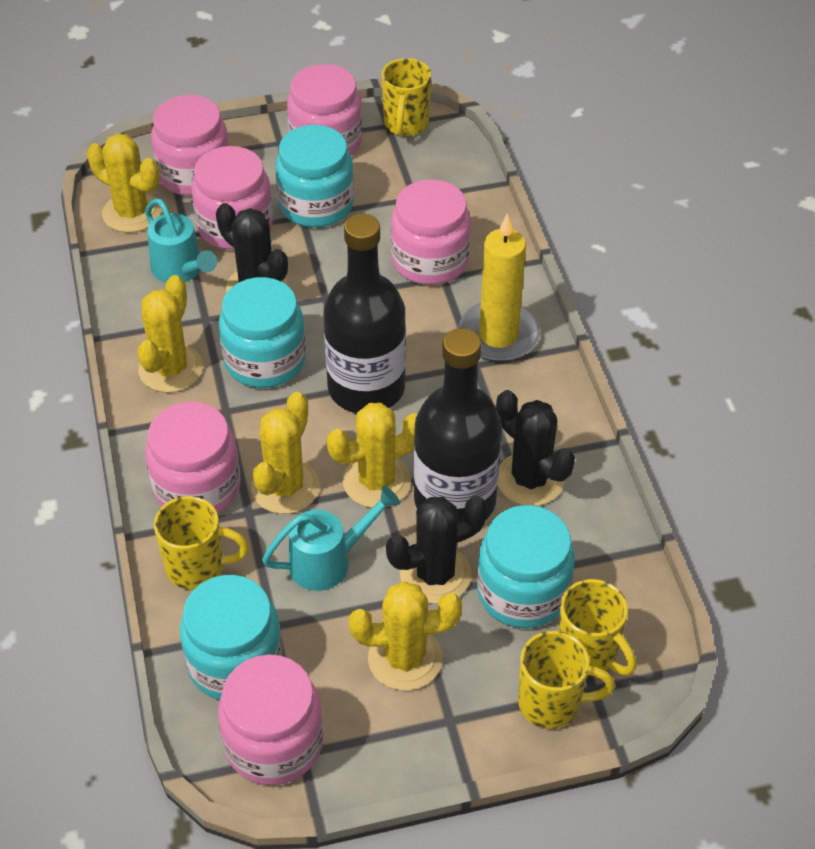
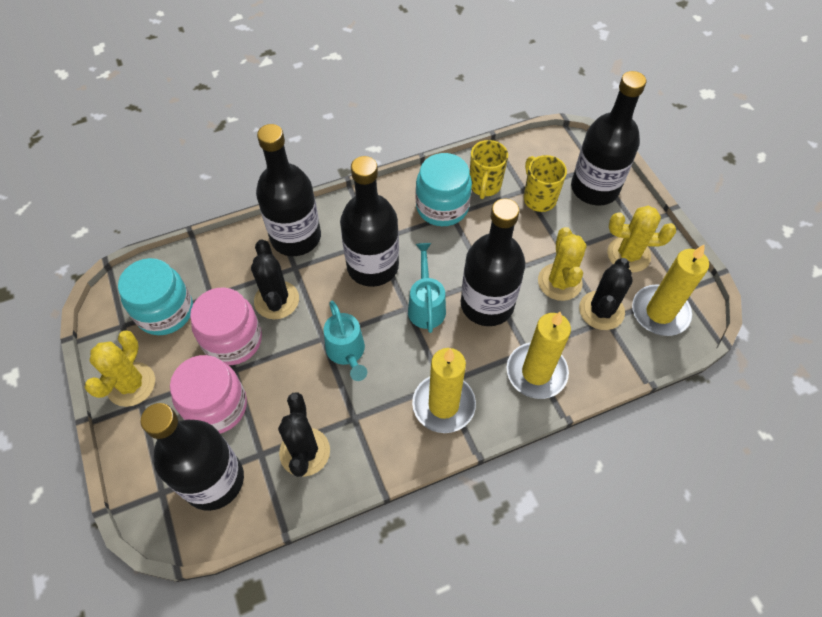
black bottle: 2 -> 5
pink jar: 6 -> 2
turquoise jar: 4 -> 2
yellow cactus: 5 -> 3
yellow candle: 1 -> 3
yellow mug: 4 -> 2

